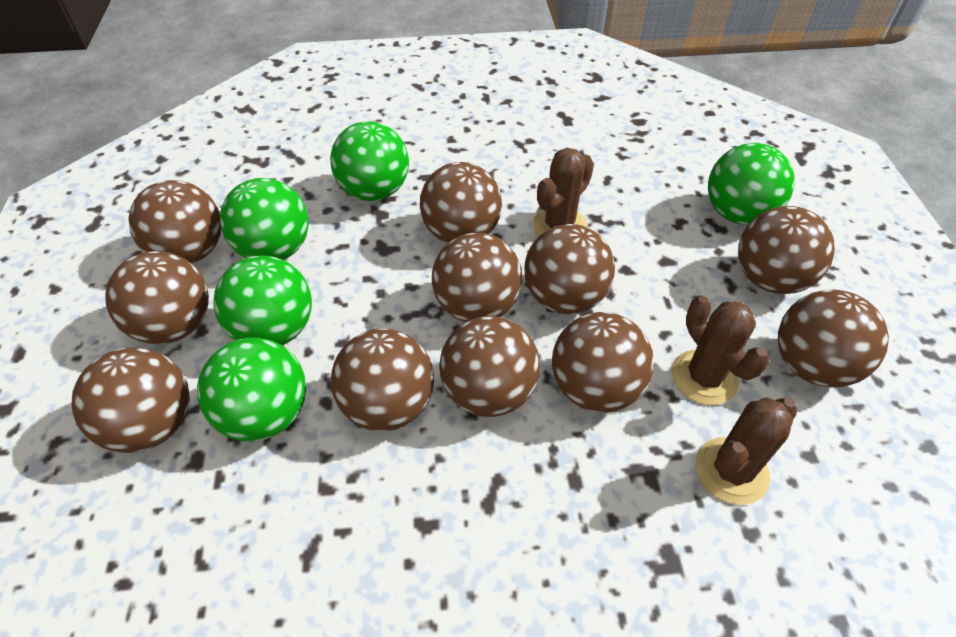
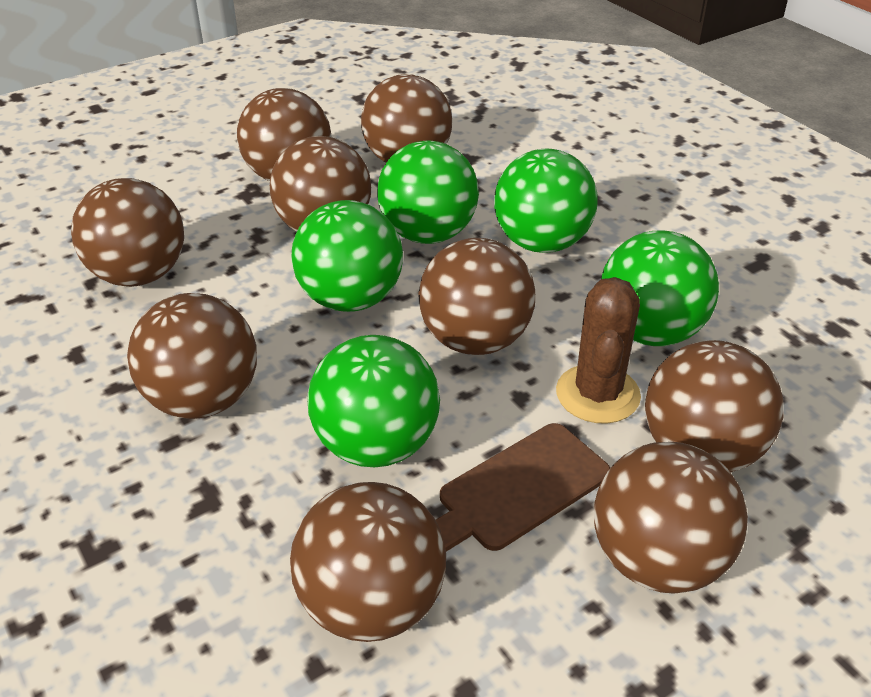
brown ball: 11 -> 9
brown cactus: 3 -> 1
brown cutting board: 0 -> 1

